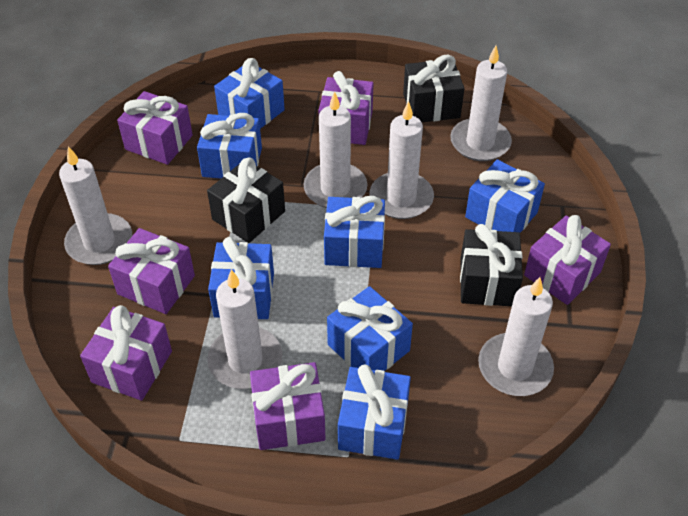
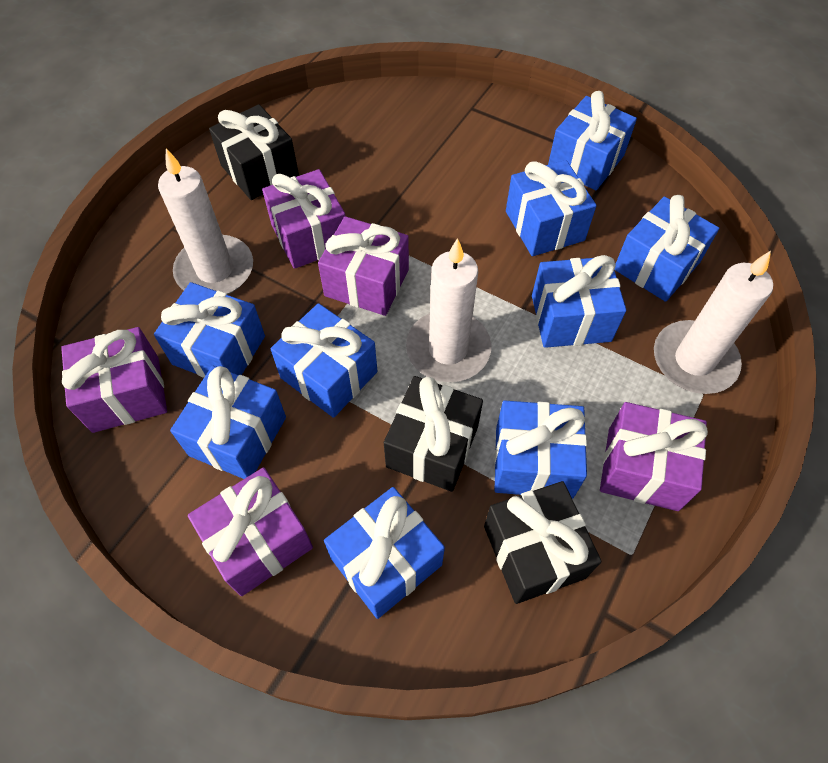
blue gift: 7 -> 9
purple gift: 6 -> 5
white candle: 6 -> 3

